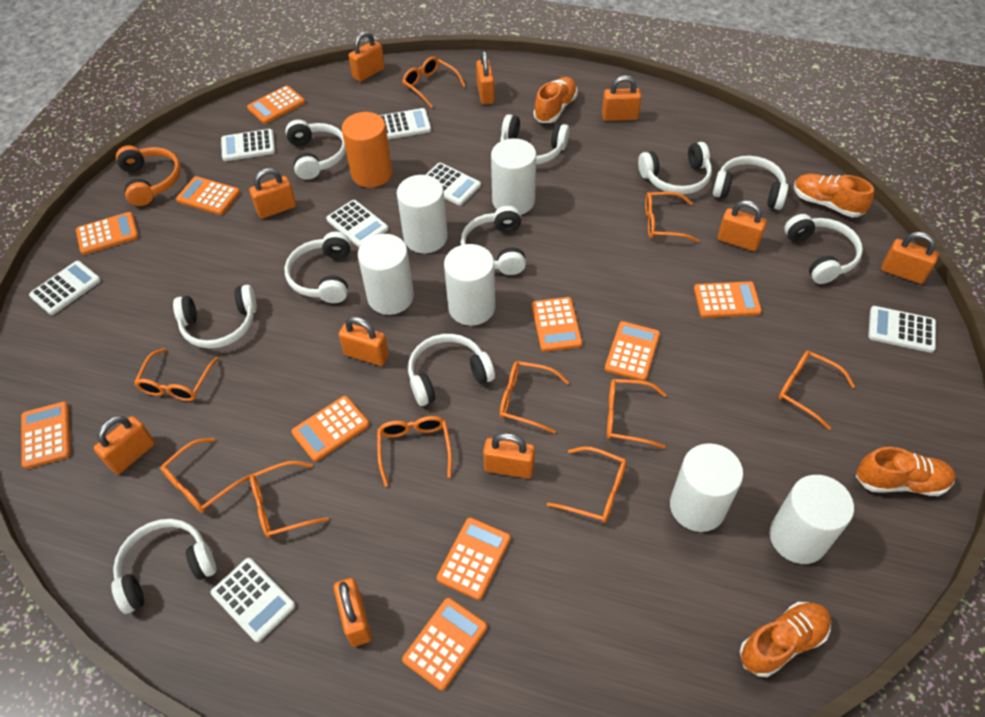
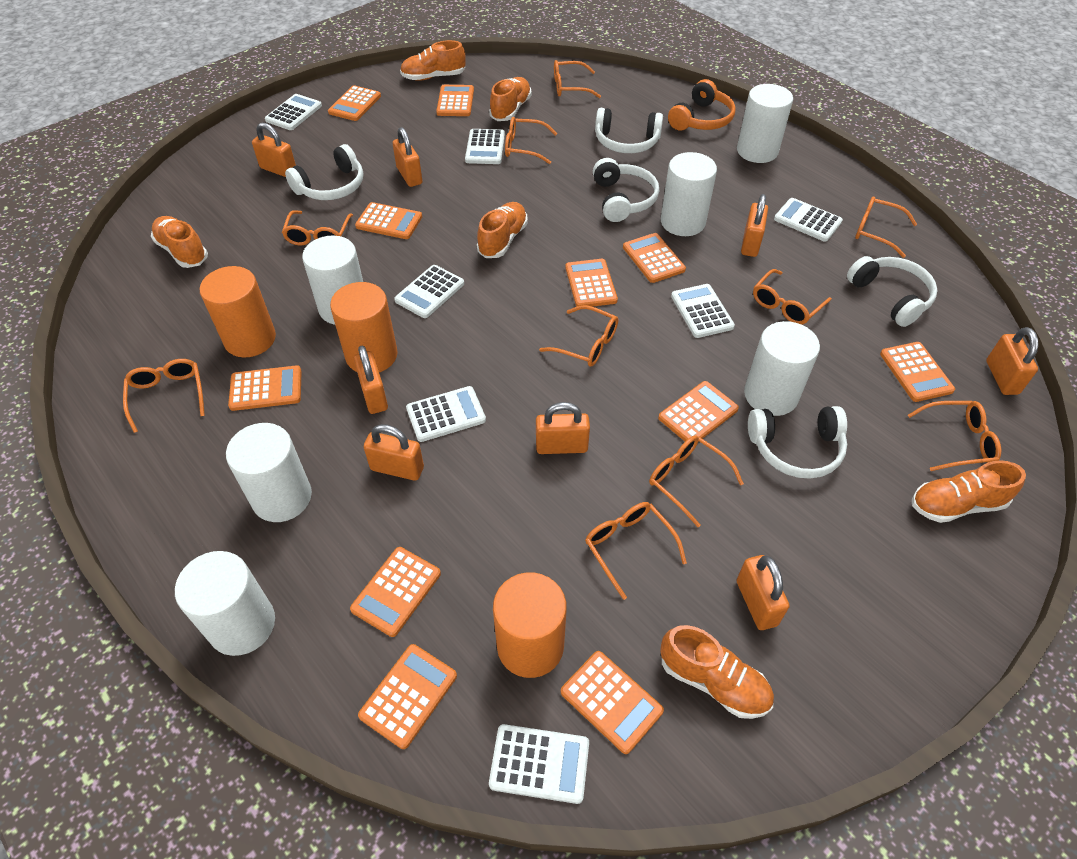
orange calculator: 10 -> 11
orange cylinder: 1 -> 3
orange padlock: 10 -> 8
orange shoe: 4 -> 6
white headphones: 10 -> 5

